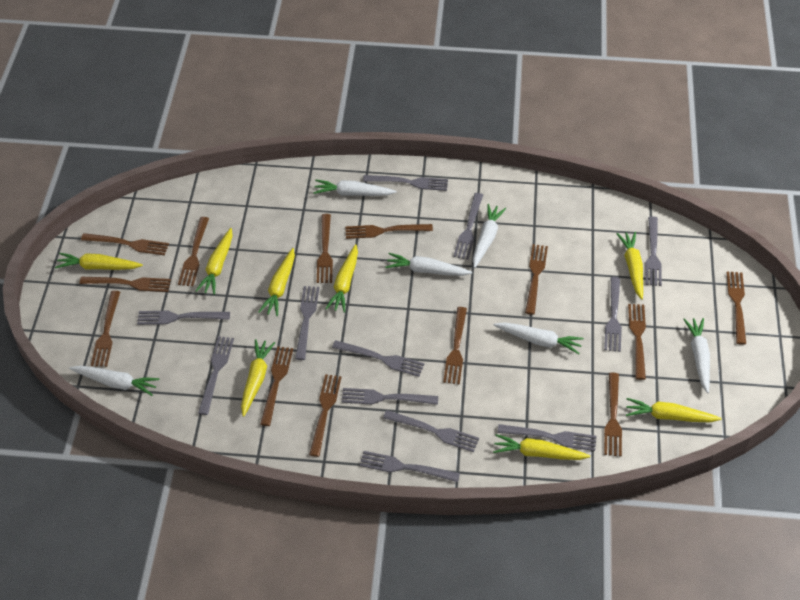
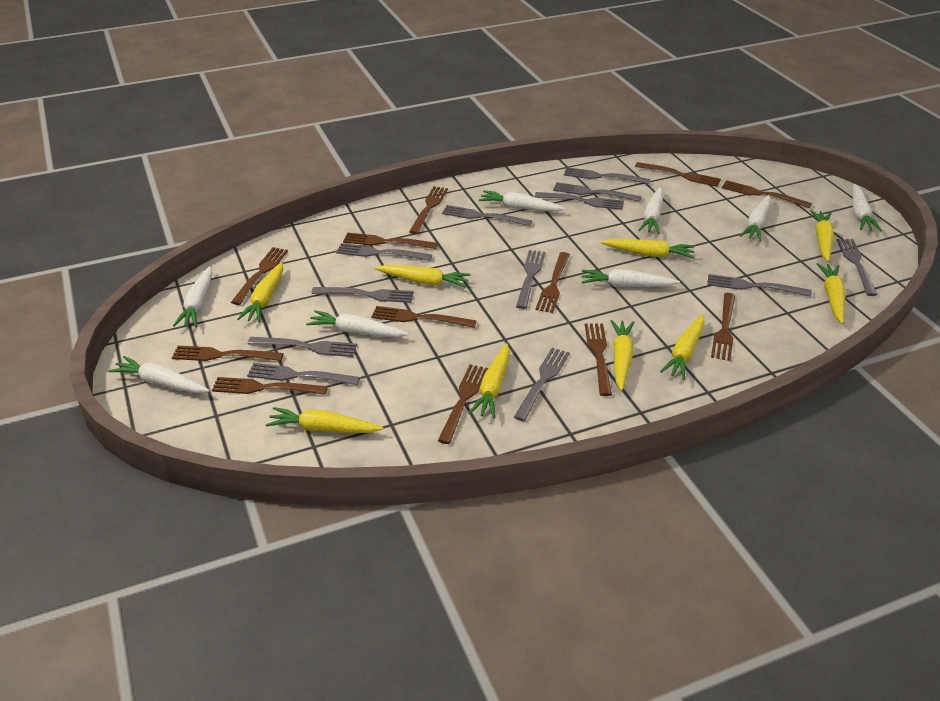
brown fork: 13 -> 12
white carrot: 6 -> 8
yellow carrot: 8 -> 9

